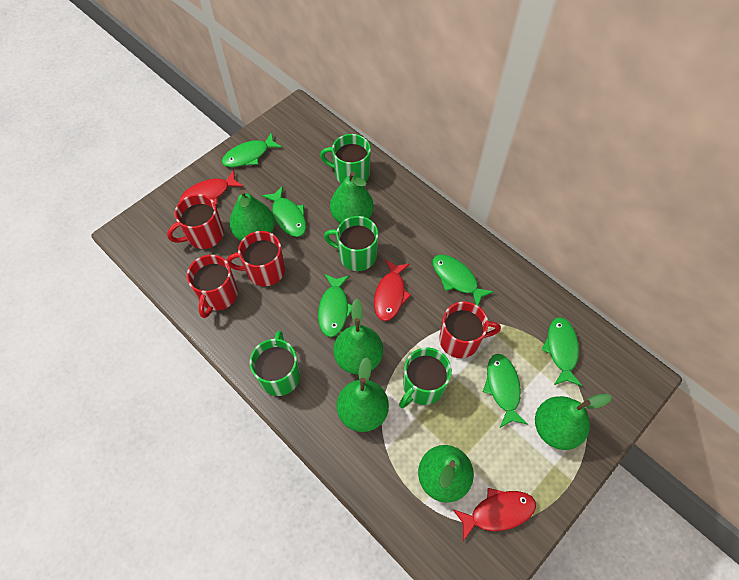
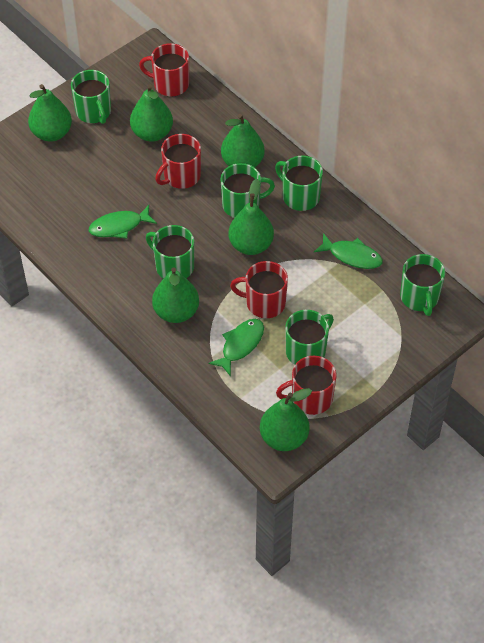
green fish: 6 -> 3
green mug: 4 -> 6
red fish: 3 -> 0

